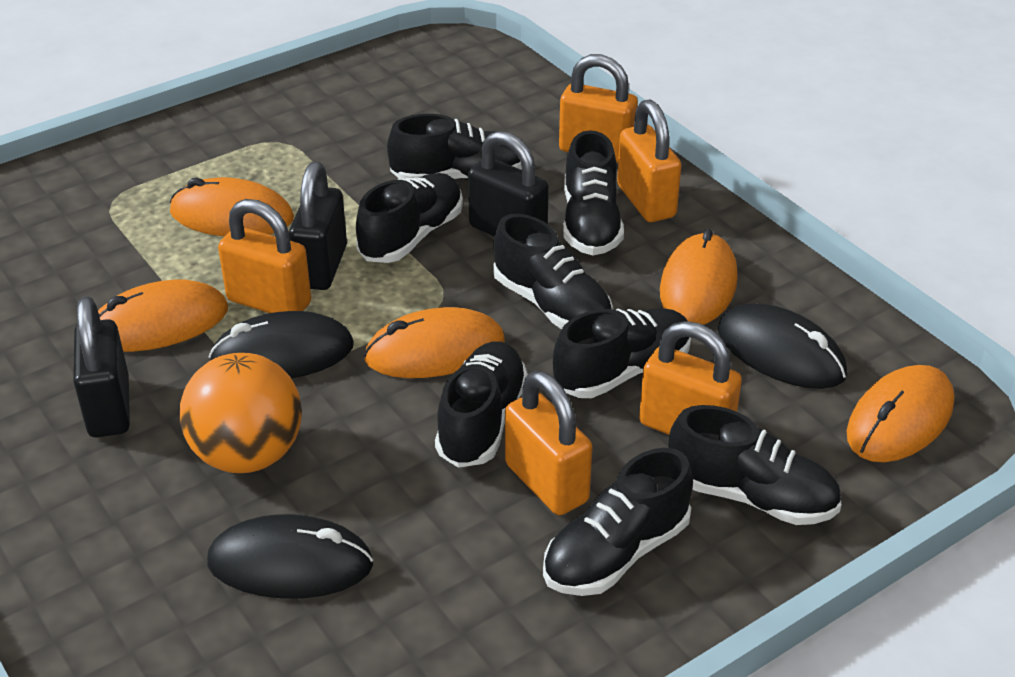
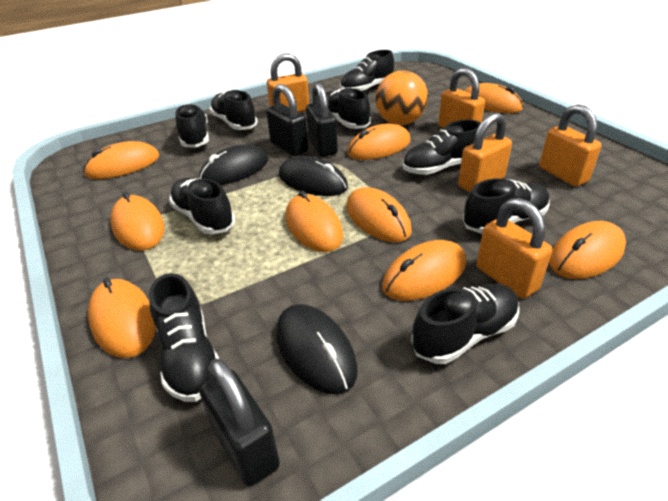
black shoe: 8 -> 9
orange mouse: 5 -> 9

